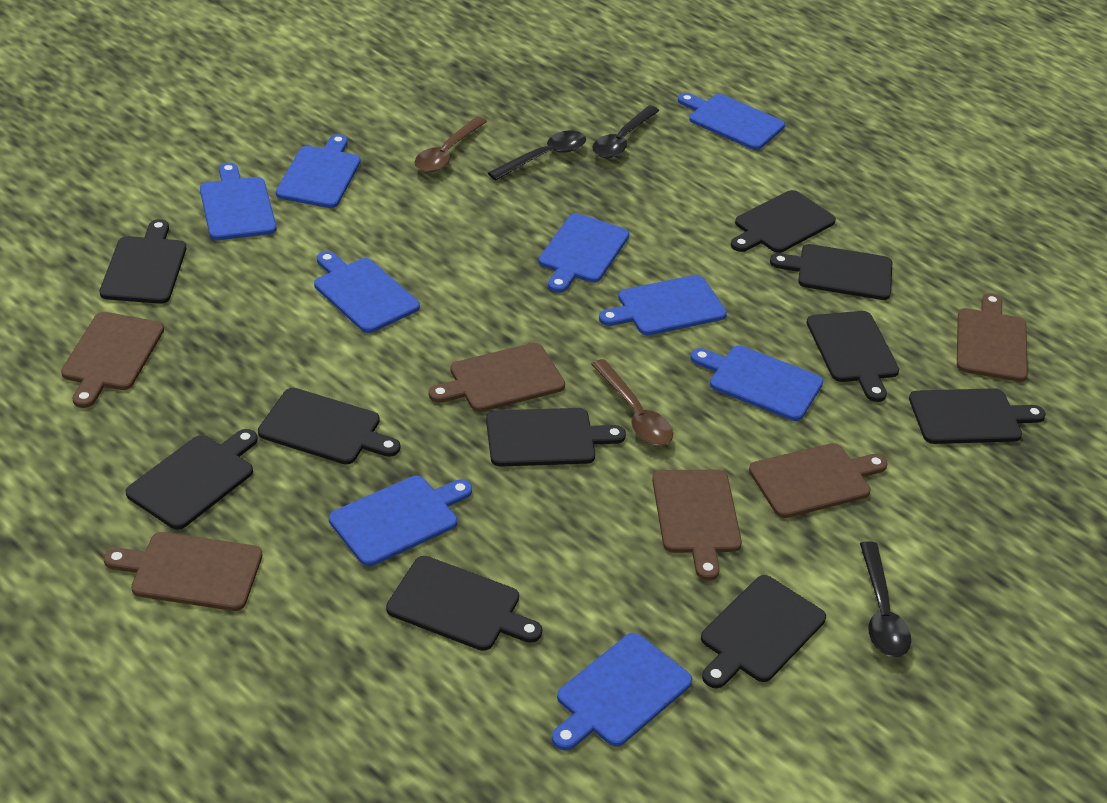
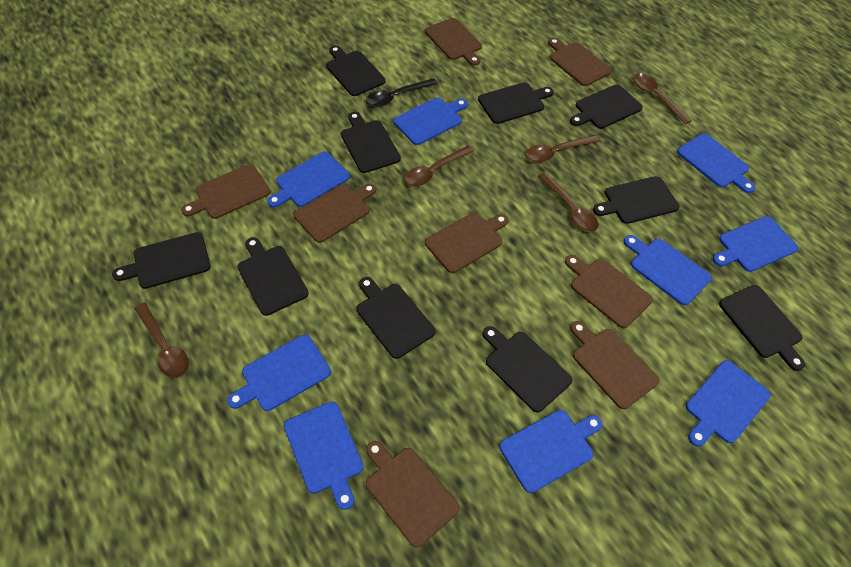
black spoon: 3 -> 1
brown cutting board: 6 -> 8
brown spoon: 2 -> 5

